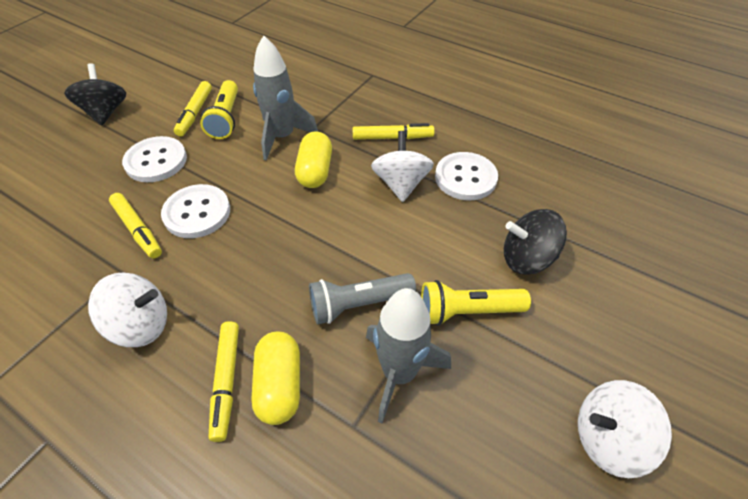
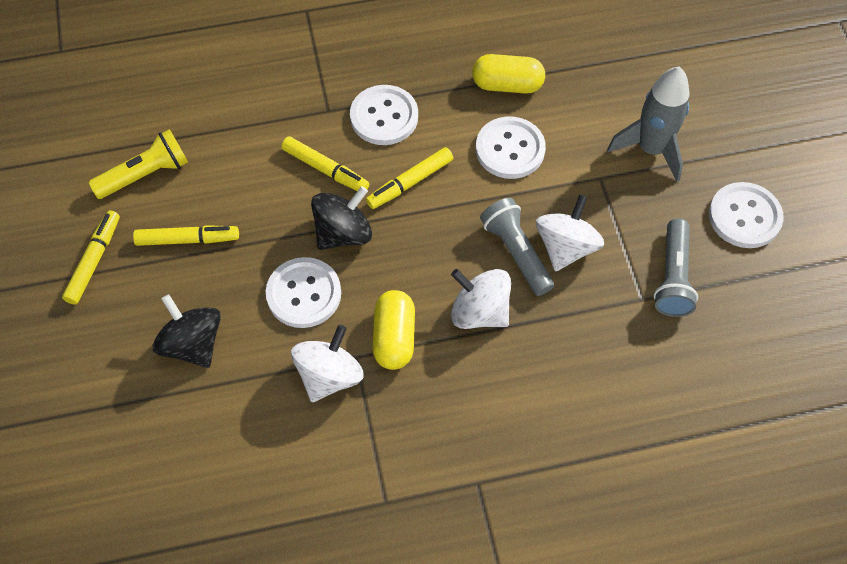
grey flashlight: 1 -> 2
grey rocket: 2 -> 1
white button: 3 -> 4
yellow flashlight: 2 -> 1

